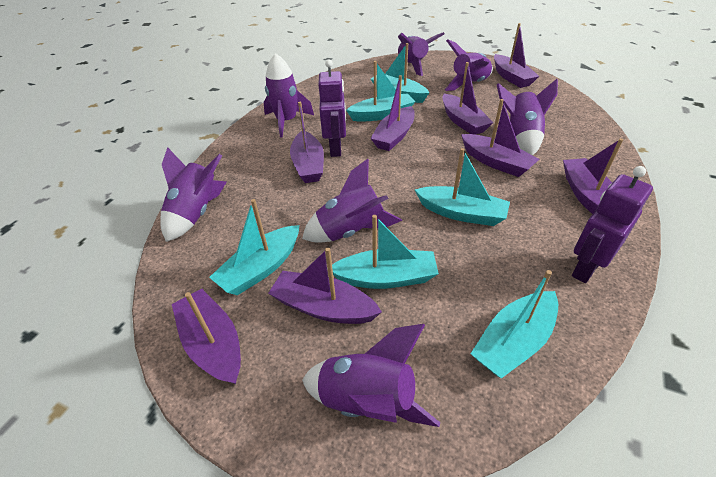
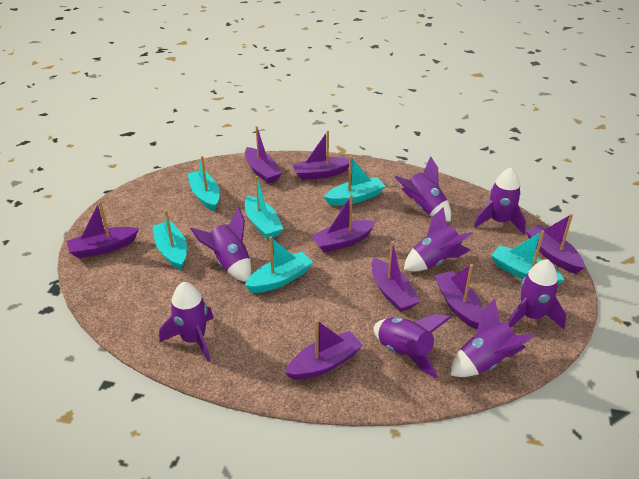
purple robot: 2 -> 0
purple rocket: 7 -> 8

